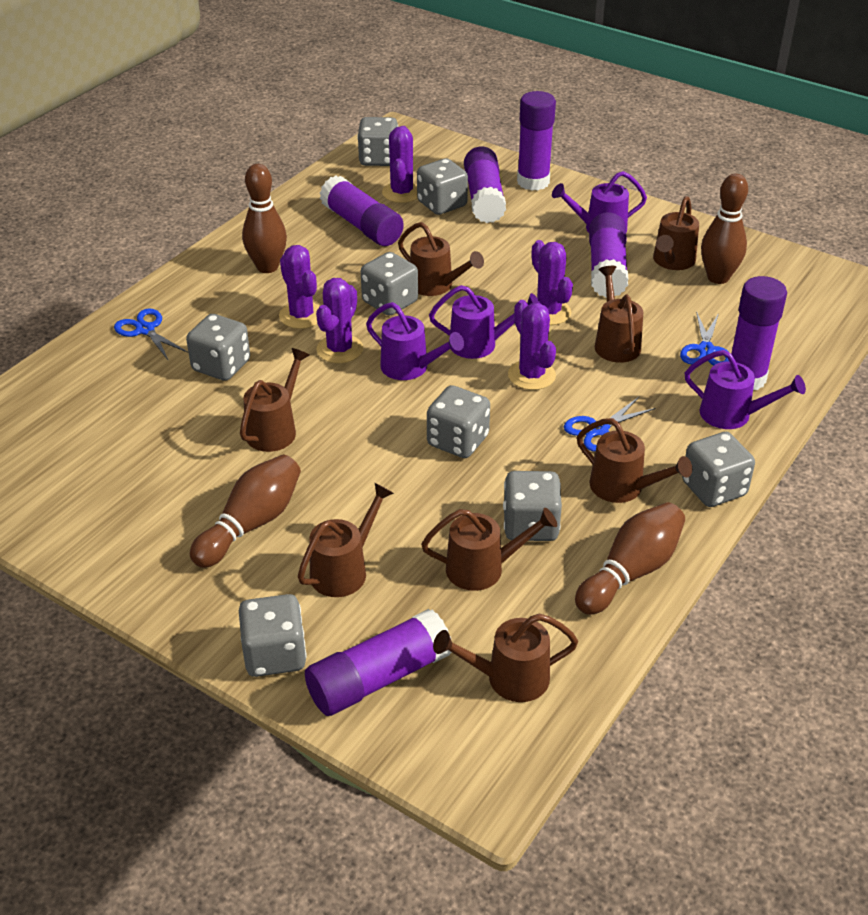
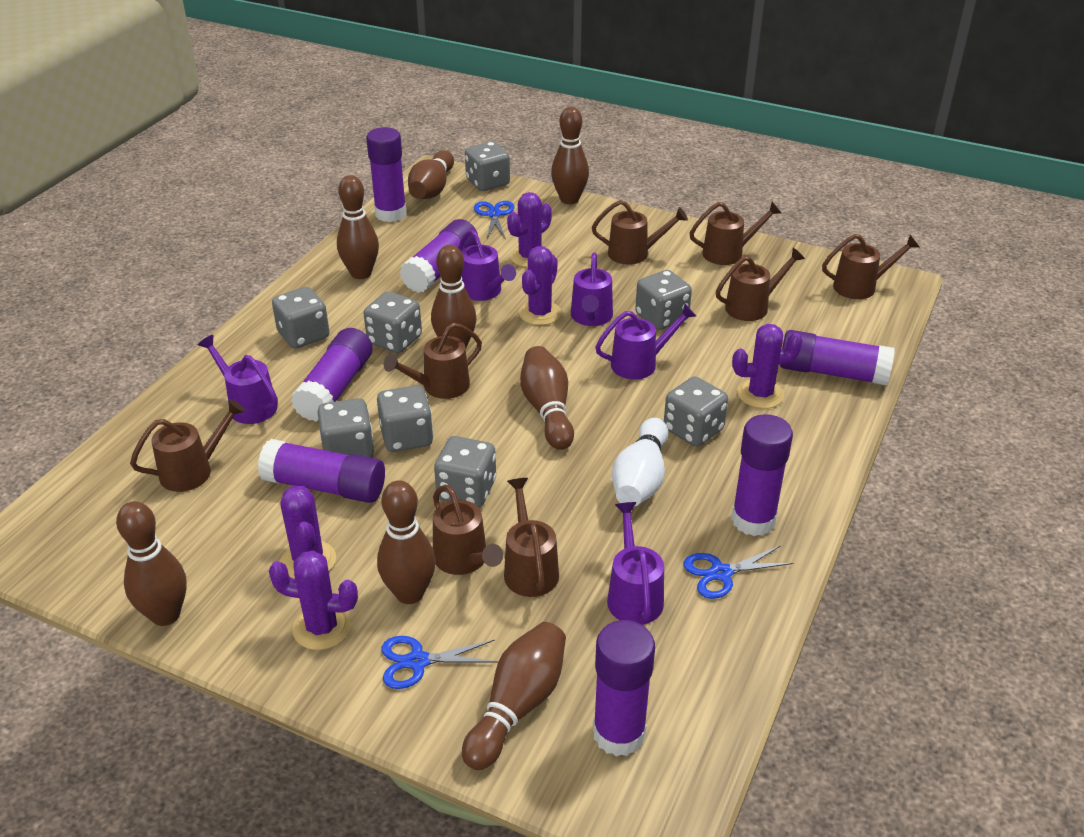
brown bowling pin: 4 -> 8
purple glue stick: 6 -> 7
purple watering can: 4 -> 5
white bowling pin: 0 -> 1

